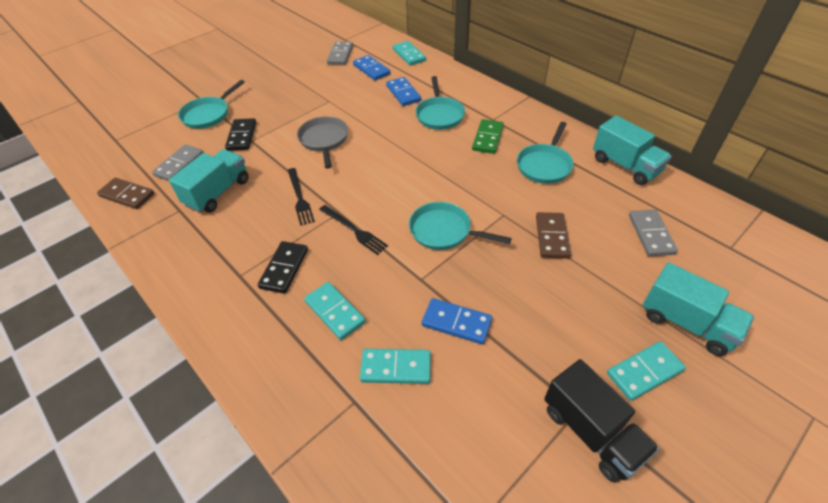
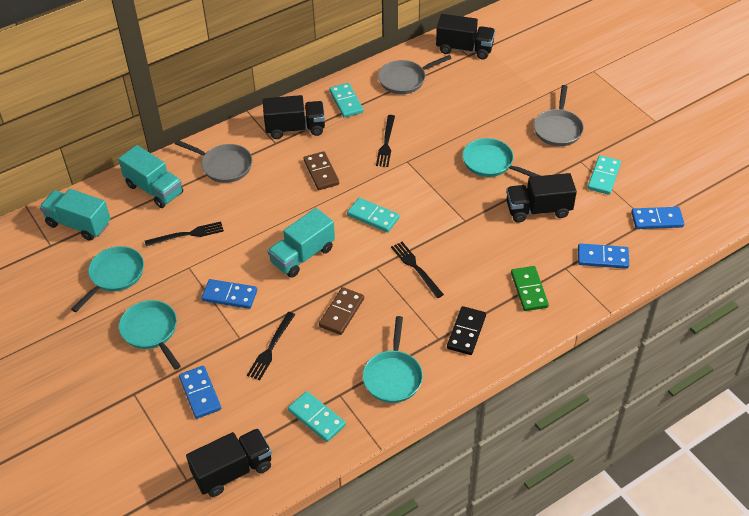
black domino: 2 -> 1
black fork: 2 -> 4
black truck: 1 -> 4
blue domino: 3 -> 4
grey domino: 3 -> 0
grey pan: 1 -> 3

